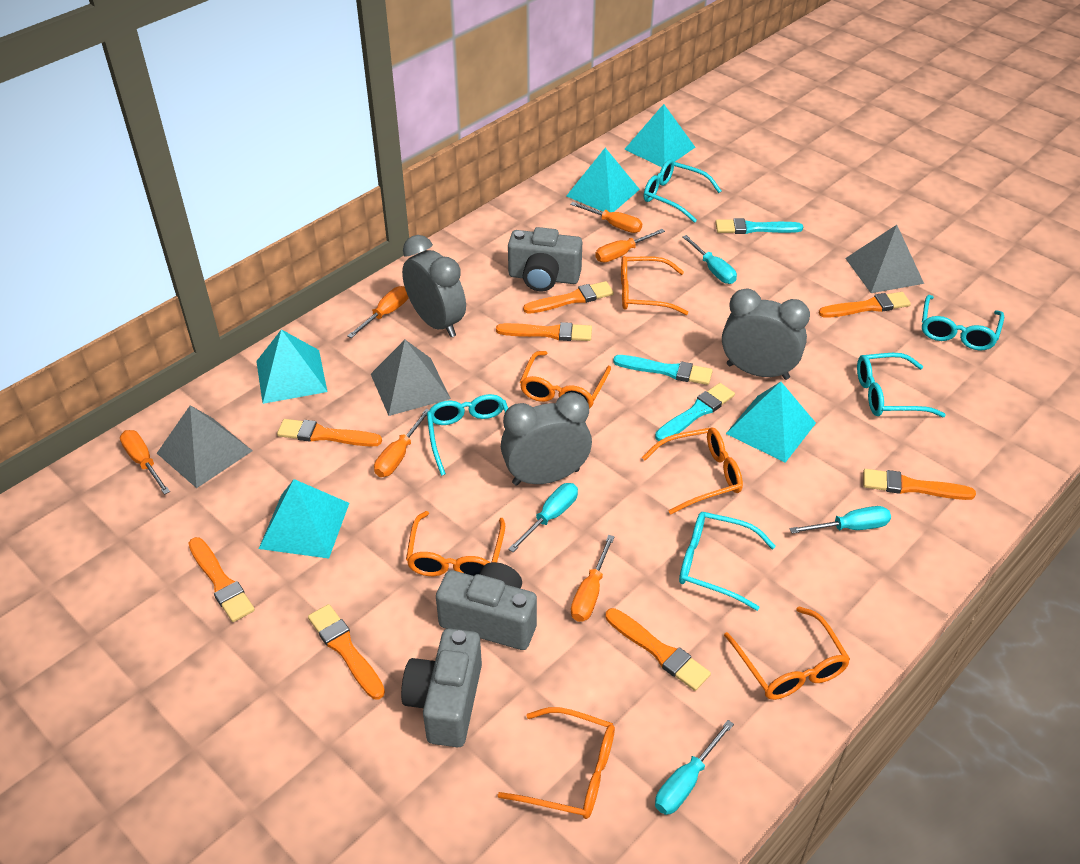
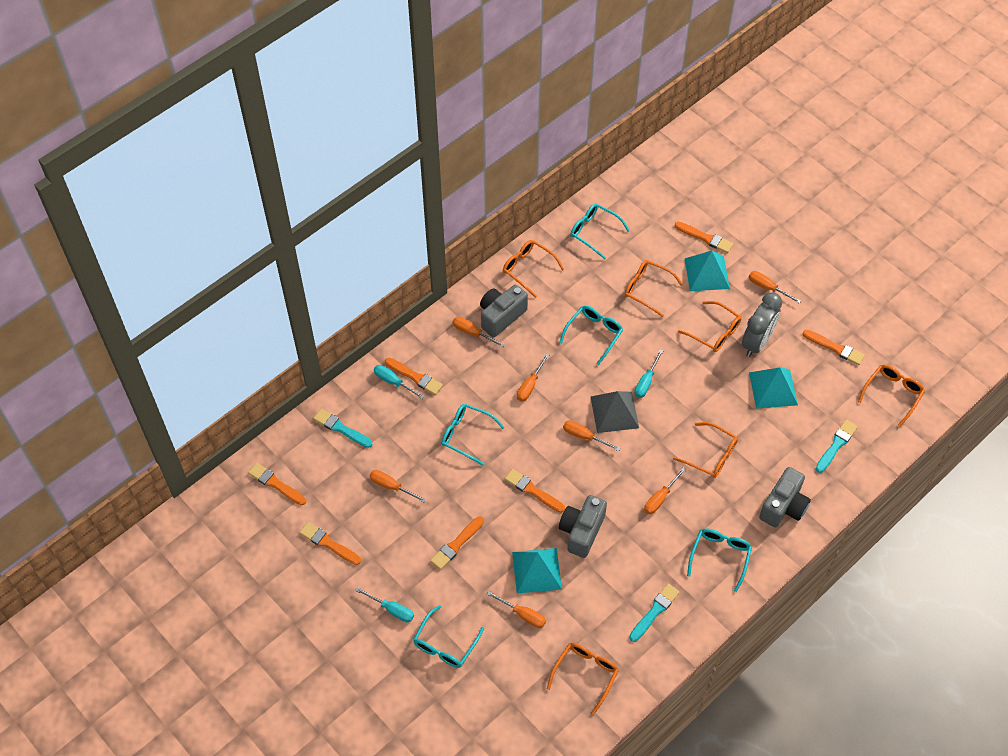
grey clock: 3 -> 1
grey pyramid: 3 -> 1
orange brush: 8 -> 7
orange screwdriver: 6 -> 7
turquoise pyramid: 5 -> 3
turquoise screwdriver: 4 -> 3

